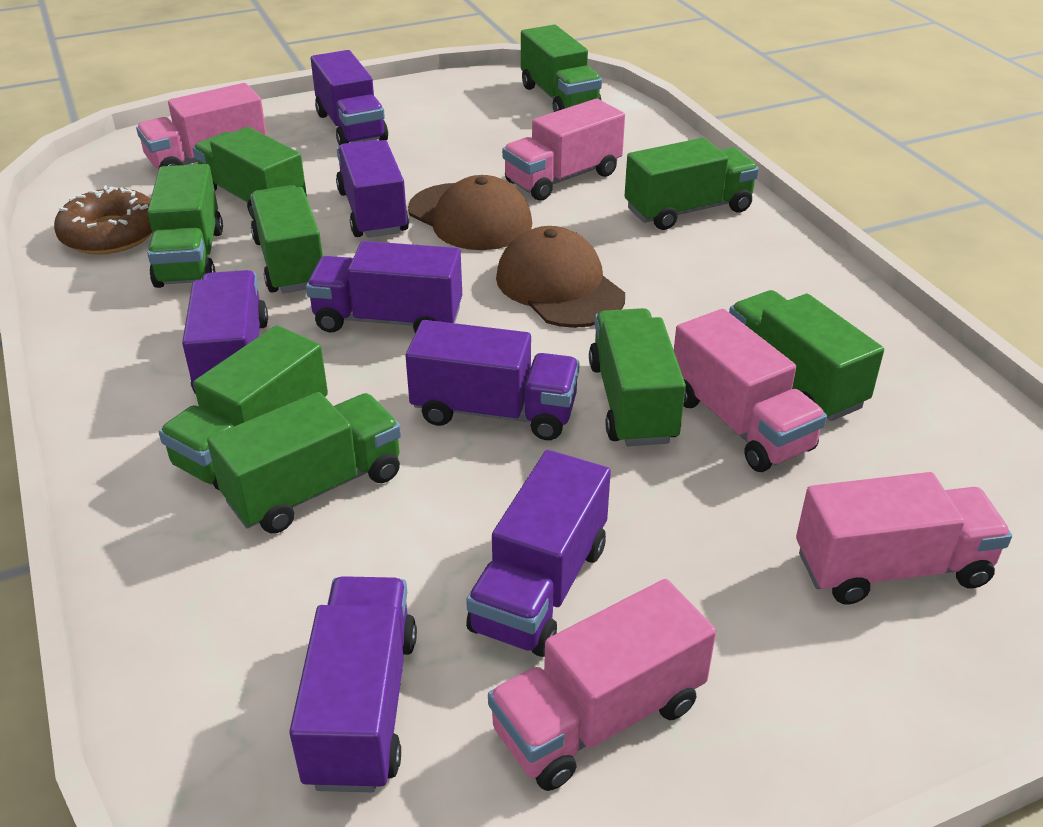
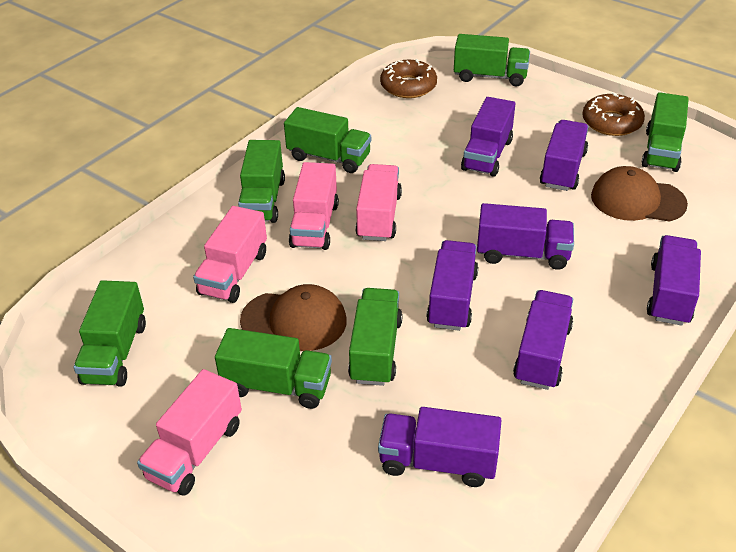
brown donut: 1 -> 2
green truck: 9 -> 7
pink truck: 5 -> 4

